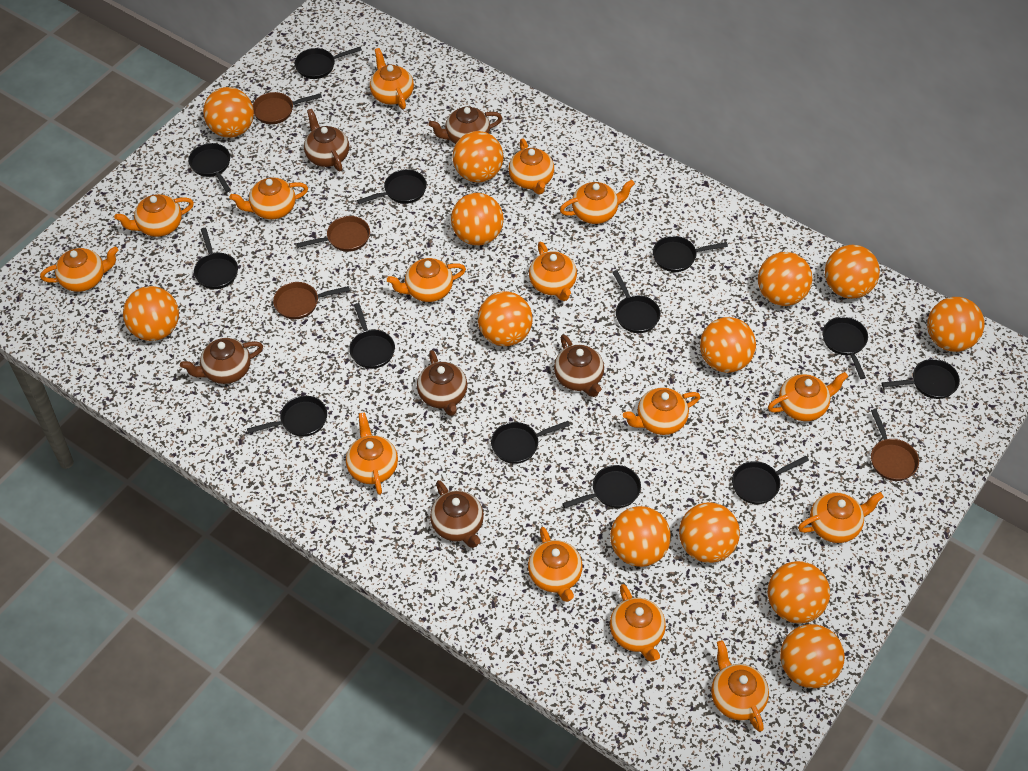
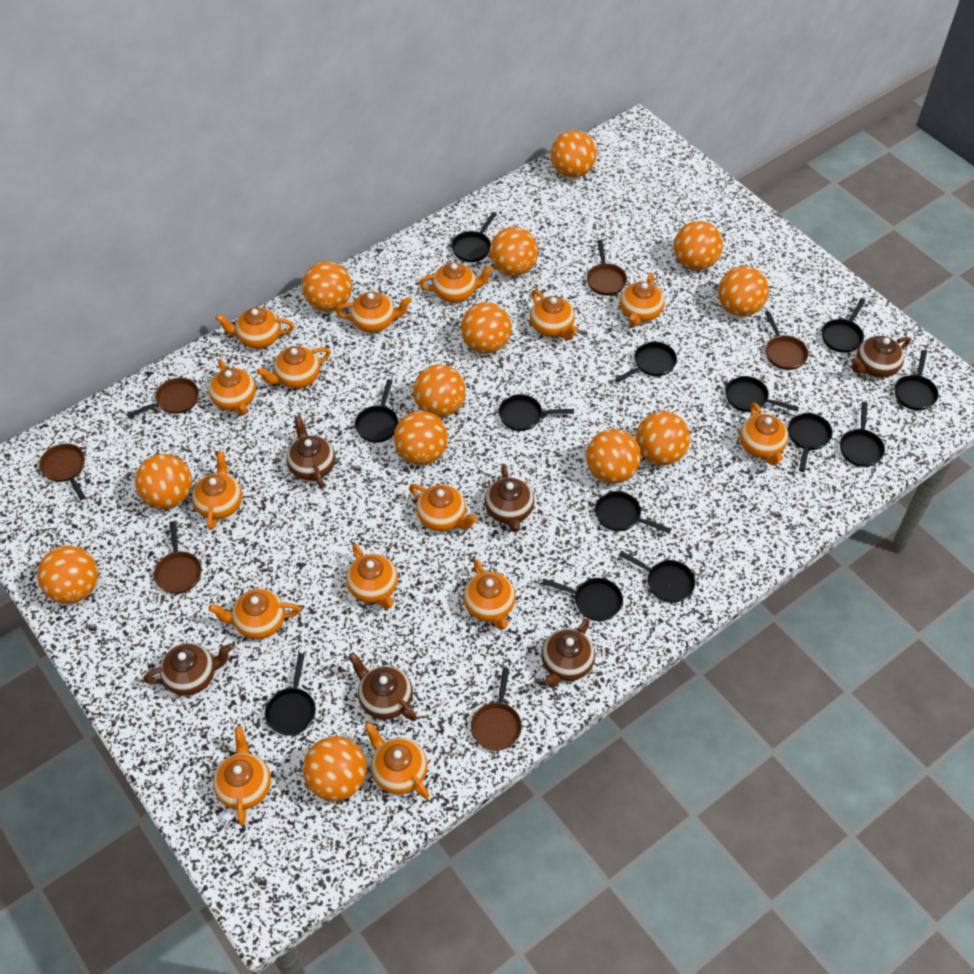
brown pan: 4 -> 6

